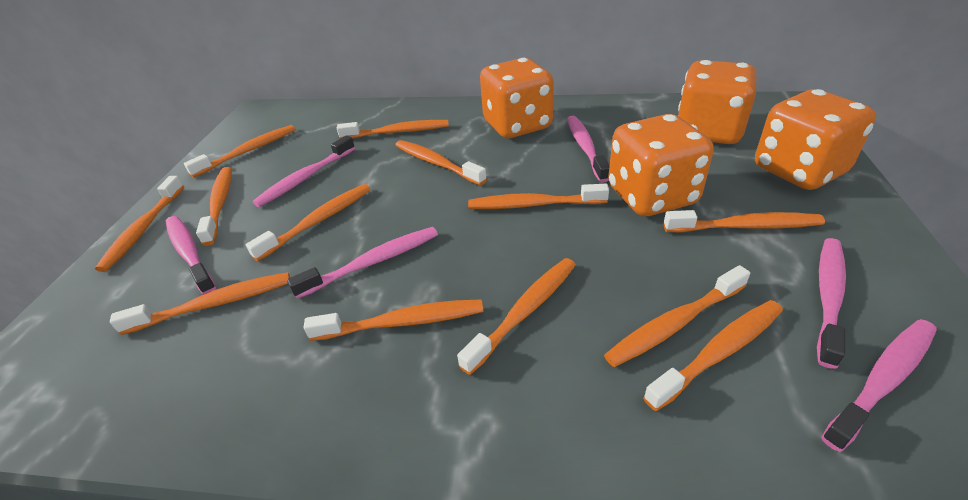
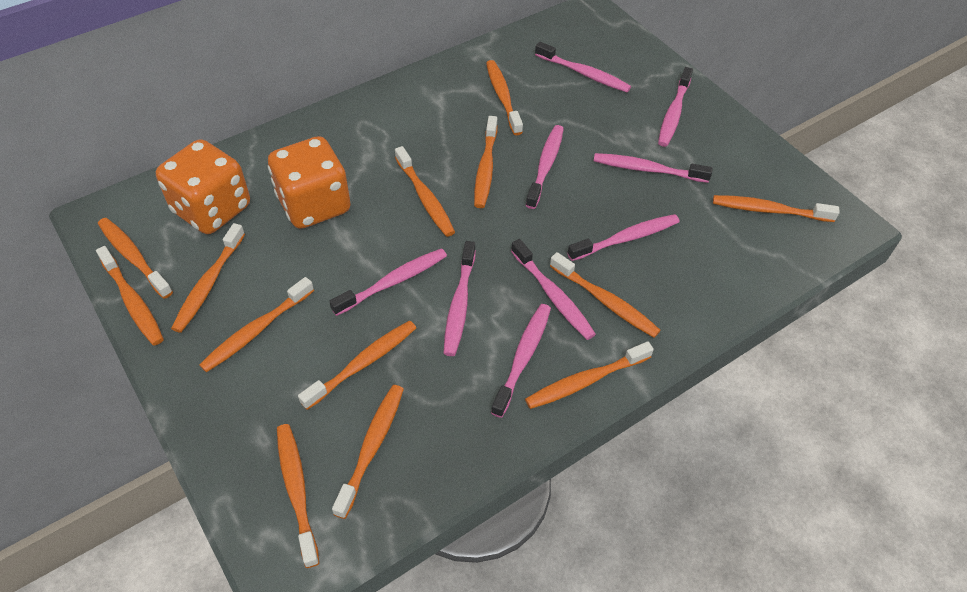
orange dice: 4 -> 2
pink toothbrush: 6 -> 9

